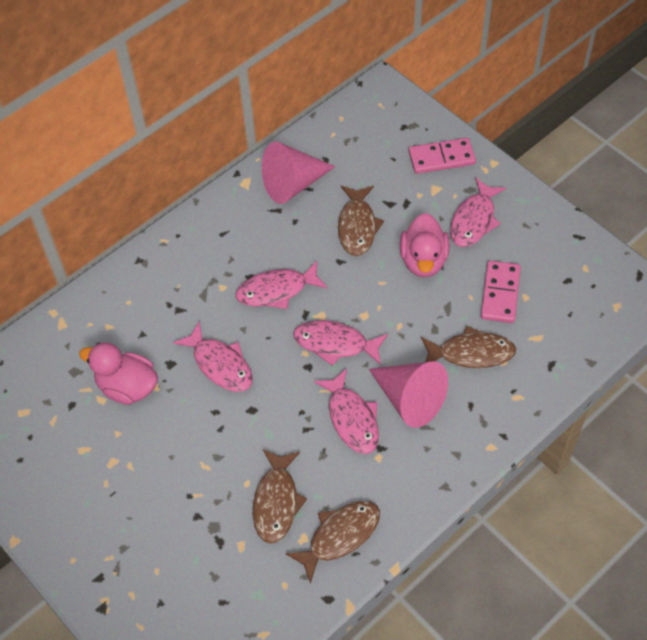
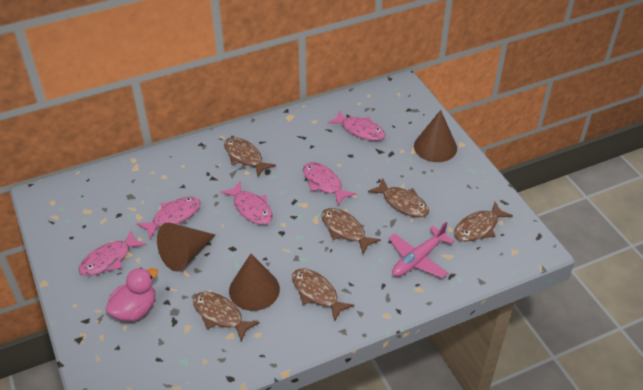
brown cone: 0 -> 3
brown fish: 4 -> 6
pink cone: 2 -> 0
pink domino: 2 -> 0
pink duck: 2 -> 1
pink plane: 0 -> 1

